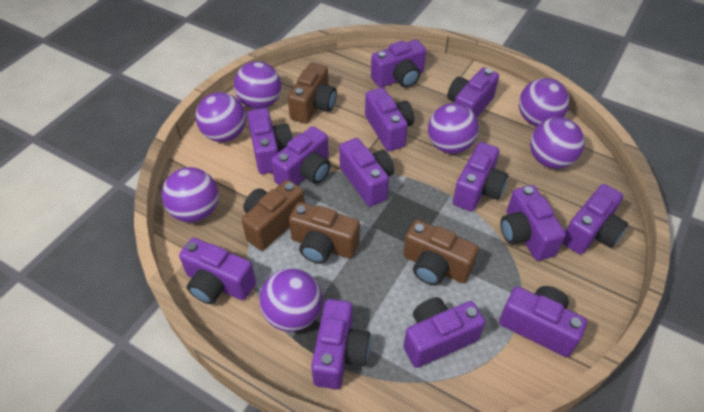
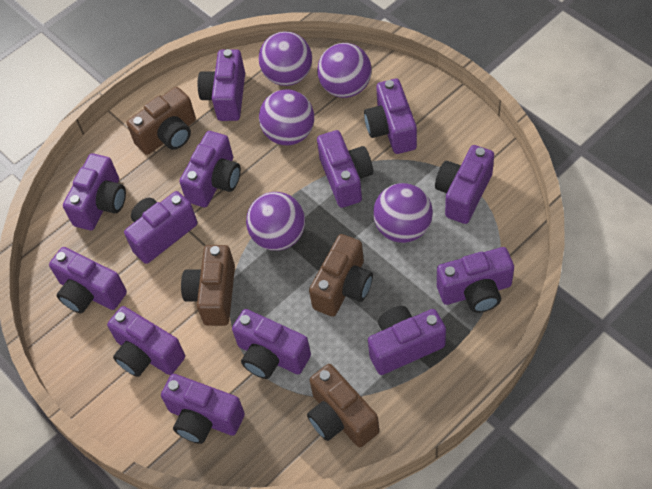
purple ball: 7 -> 5

